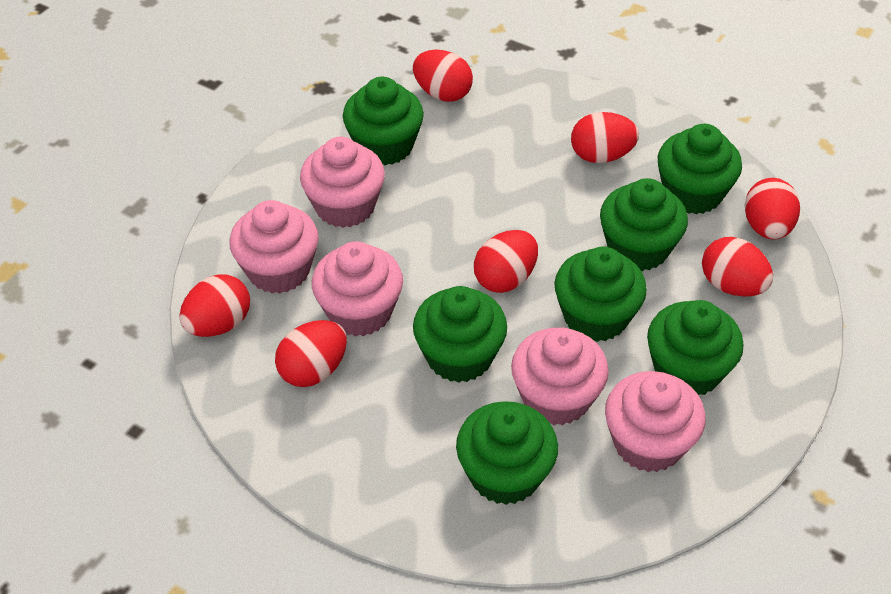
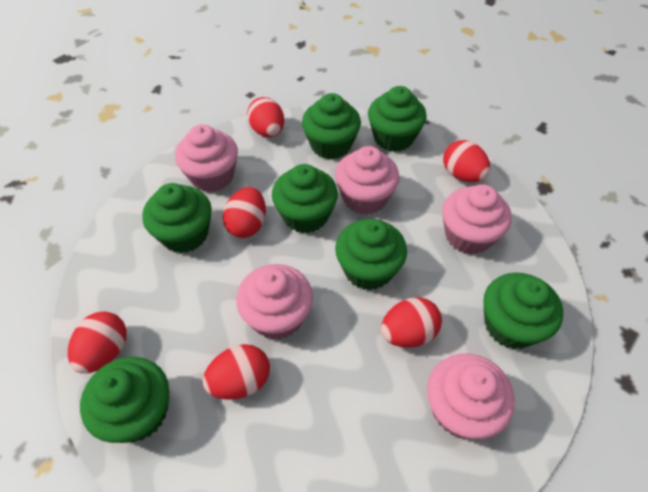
red egg: 7 -> 6

